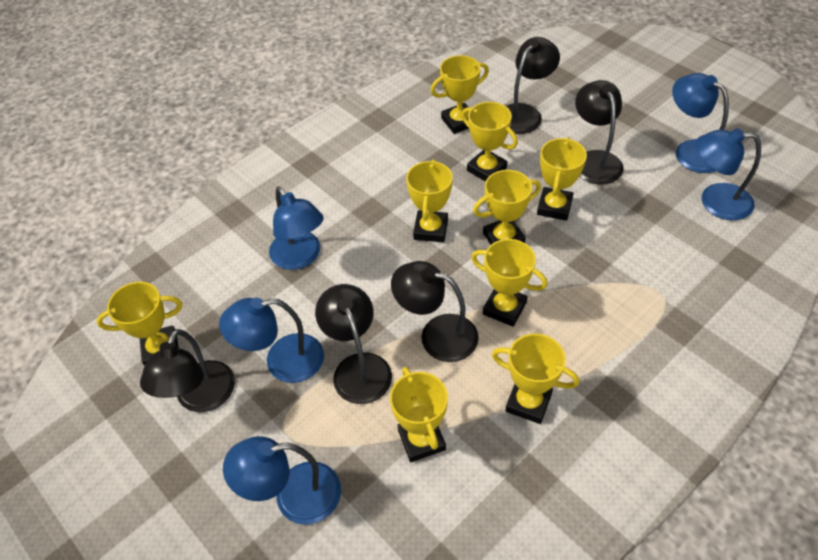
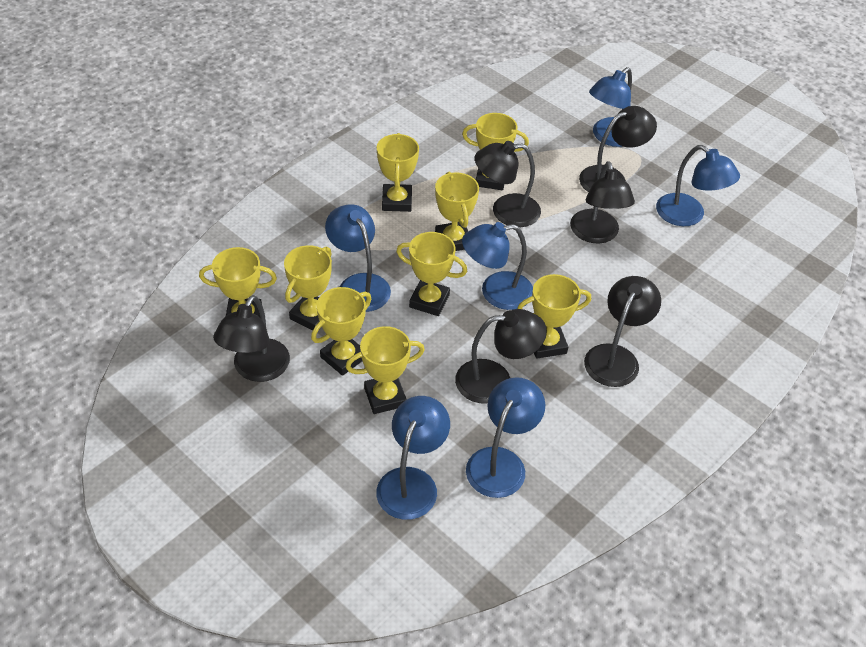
black lamp: 5 -> 6
blue lamp: 5 -> 6

